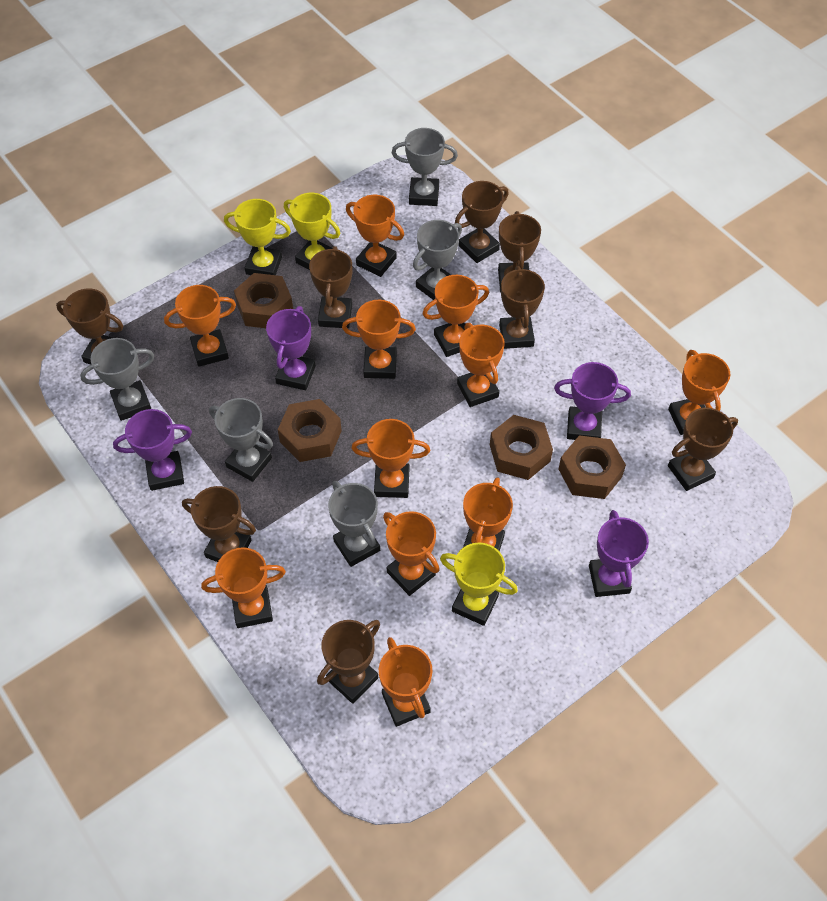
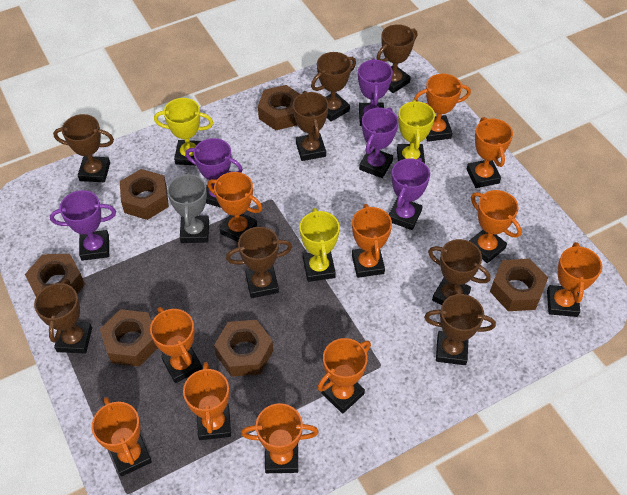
brown nut: 4 -> 6
grey trophy: 5 -> 1
purple trophy: 4 -> 5

